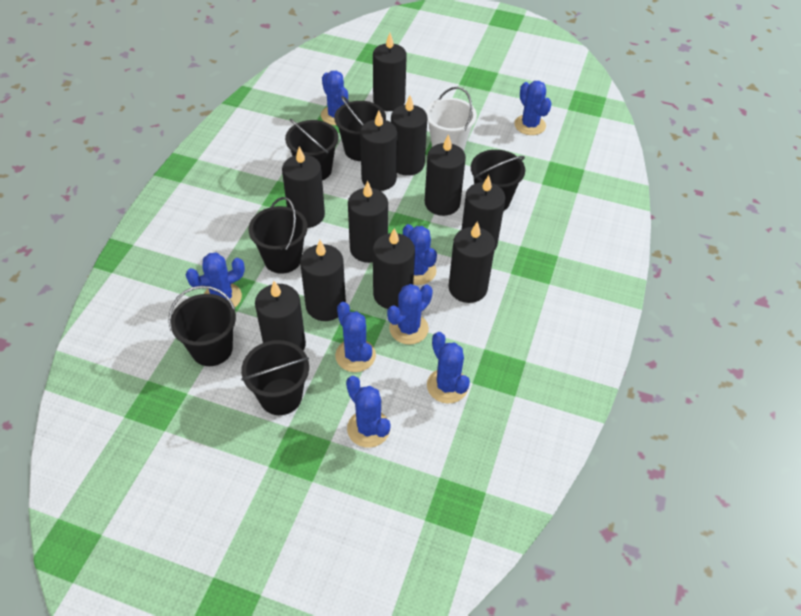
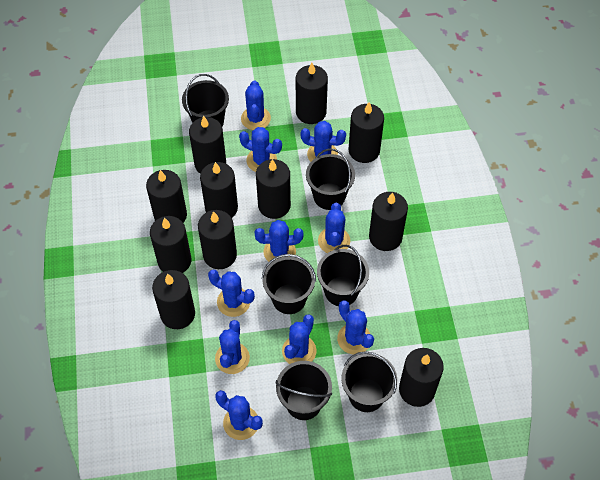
blue cactus: 8 -> 10
white bucket: 1 -> 0

